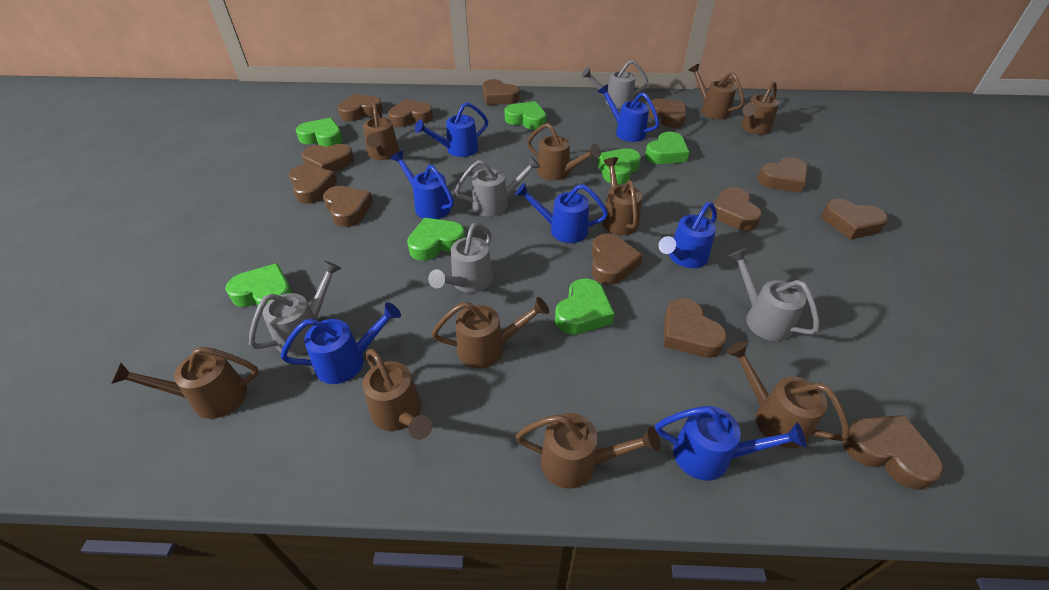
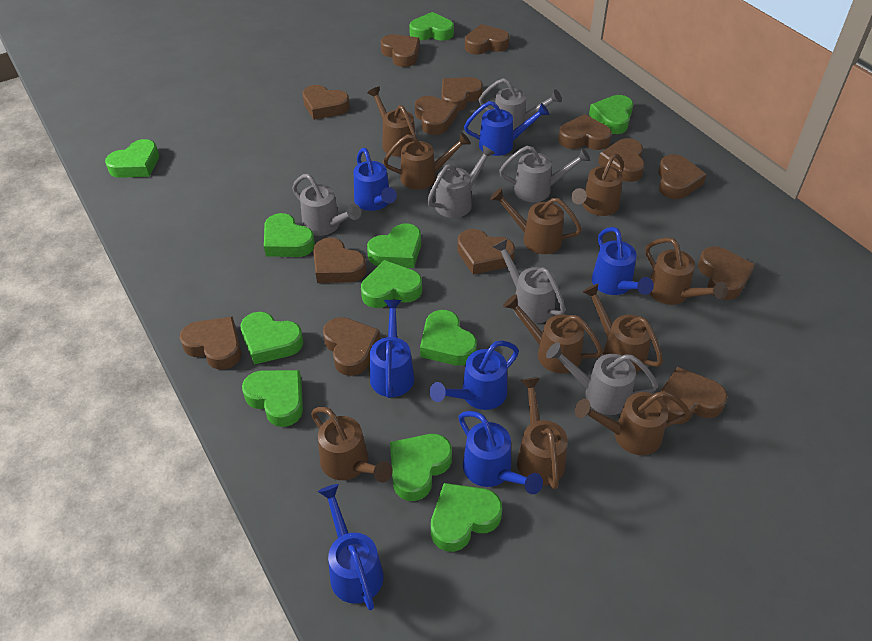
brown heart: 13 -> 14
green heart: 7 -> 11
grey watering can: 5 -> 6

